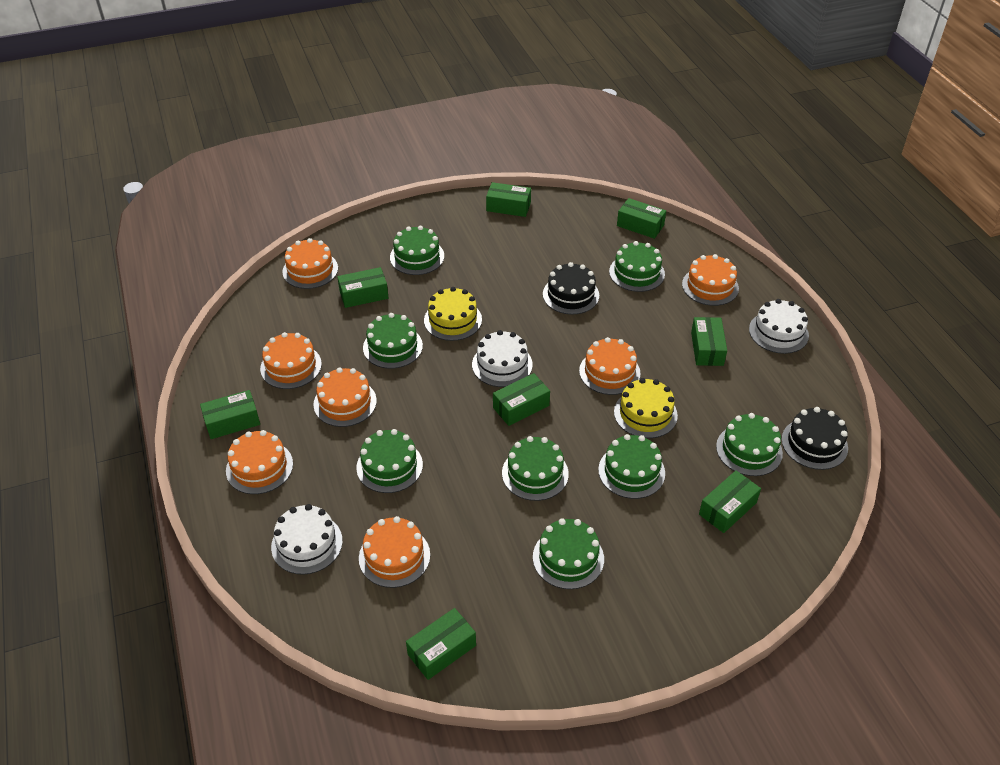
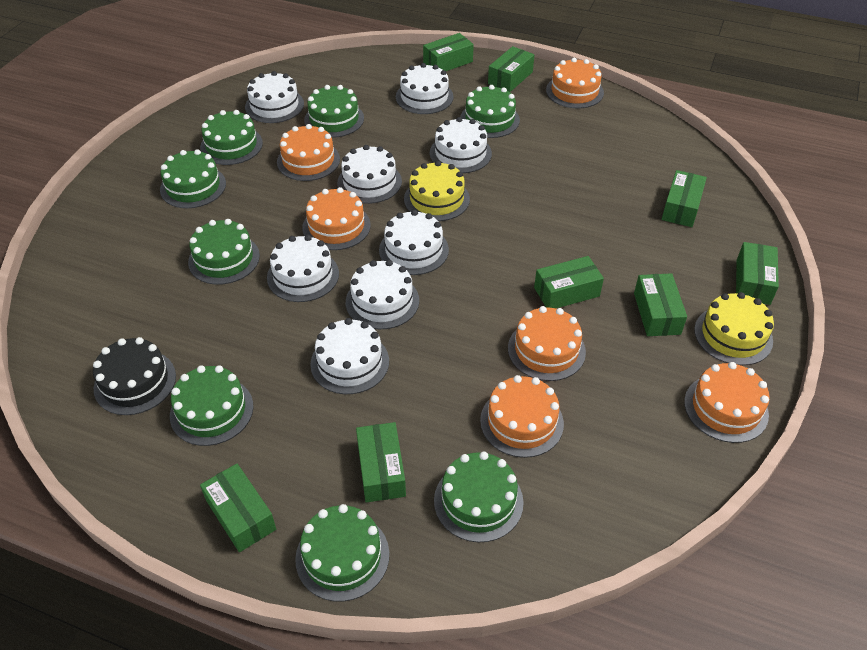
black cake: 2 -> 1
orange cake: 7 -> 6
white cake: 3 -> 8

